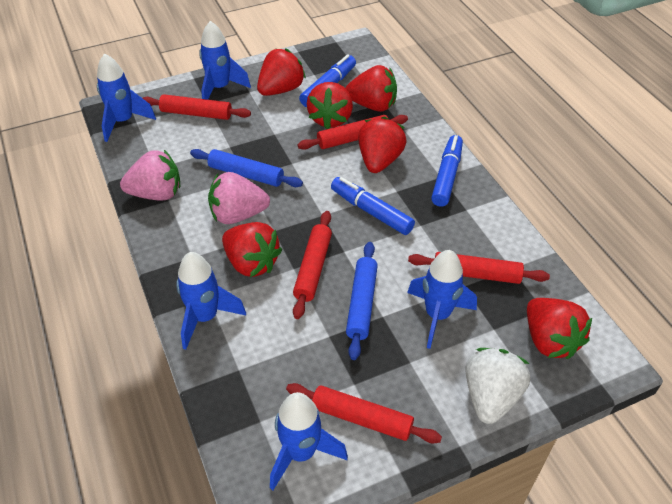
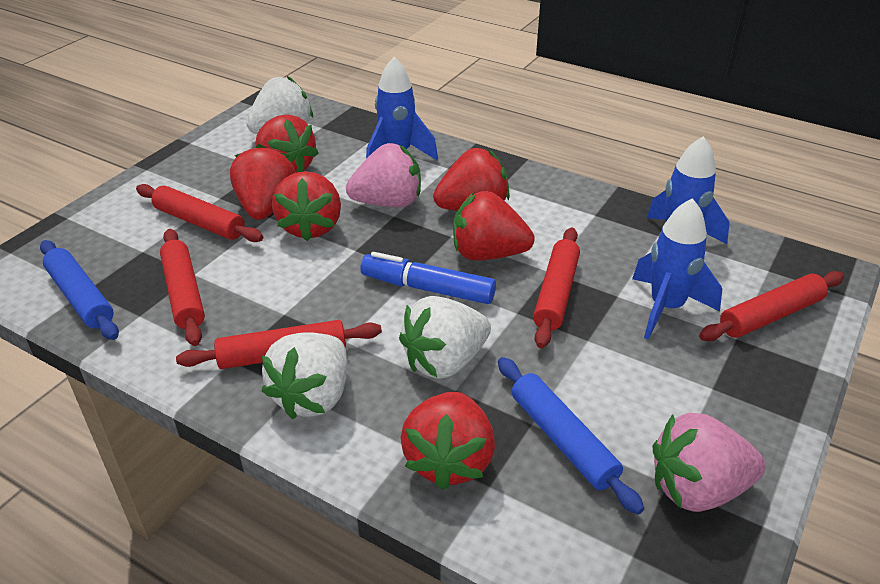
blue marker: 3 -> 1
blue rocket: 5 -> 3
white strawberry: 1 -> 3

